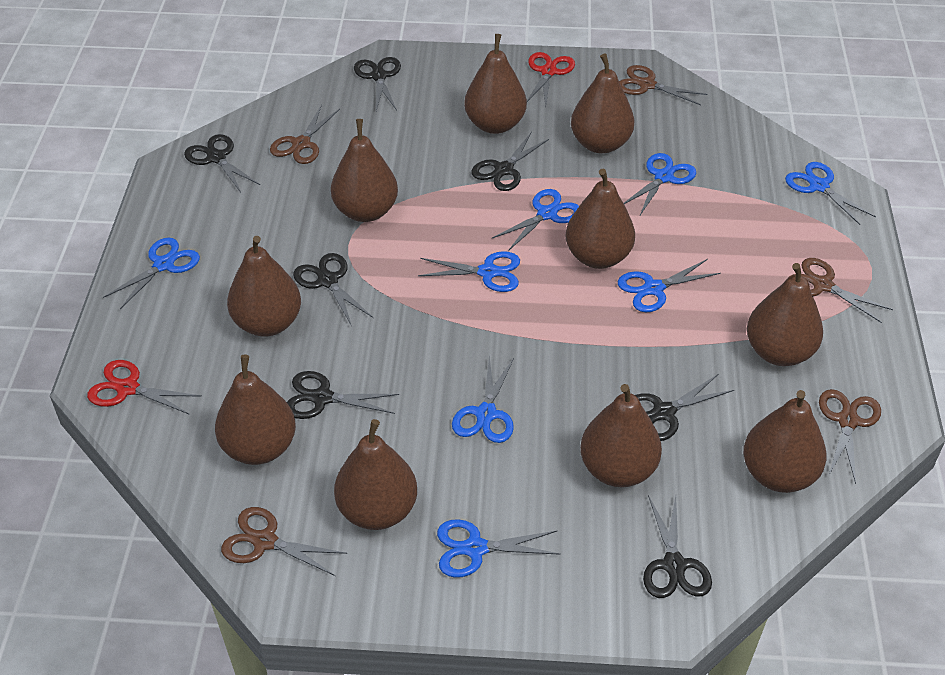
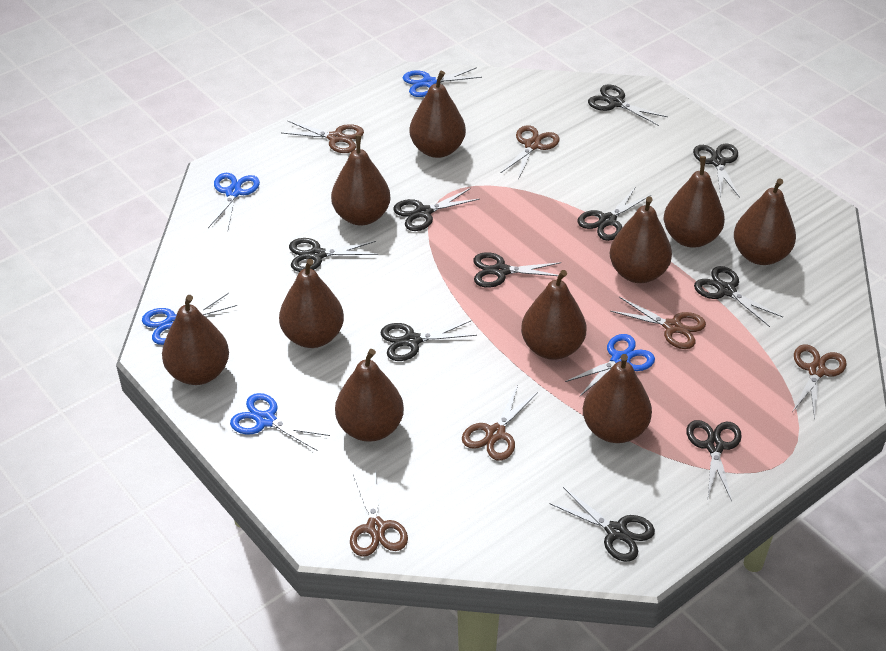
black scissors: 7 -> 10
blue scissors: 8 -> 5
brown scissors: 5 -> 6
red scissors: 2 -> 0

